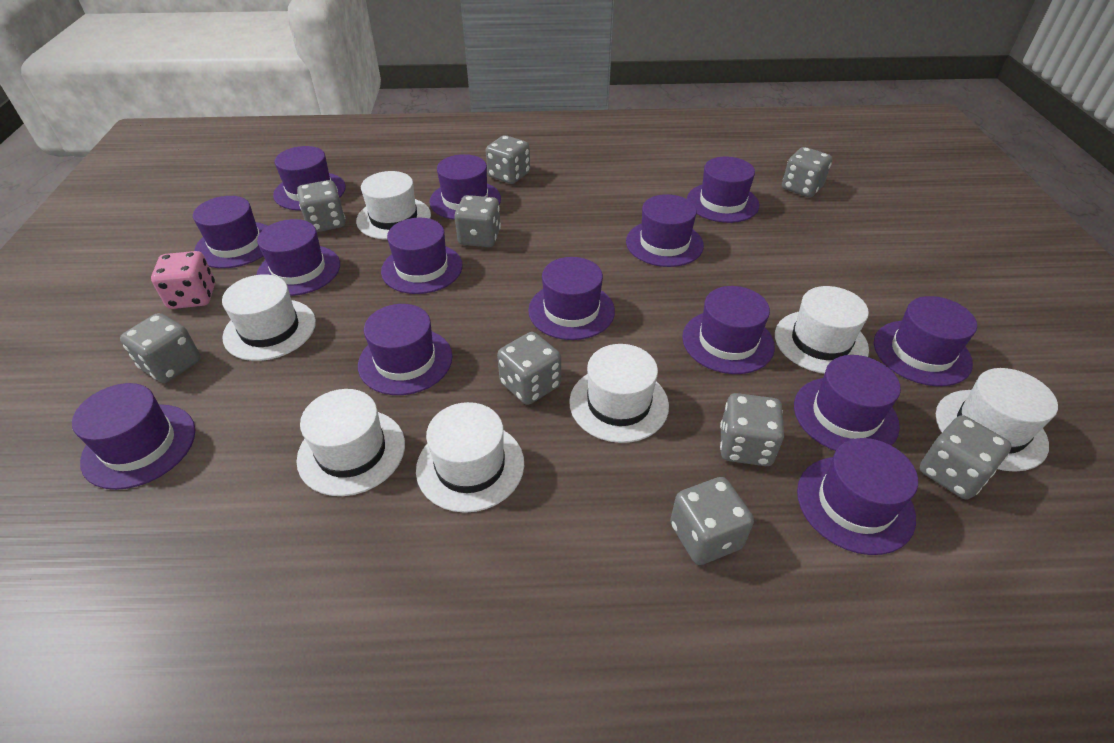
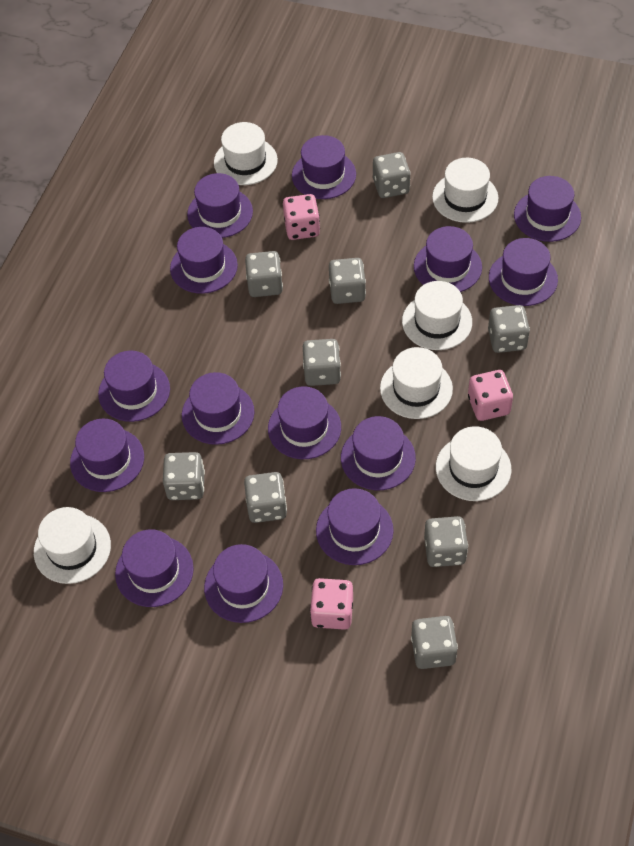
pink dice: 1 -> 3
white hat: 7 -> 6

